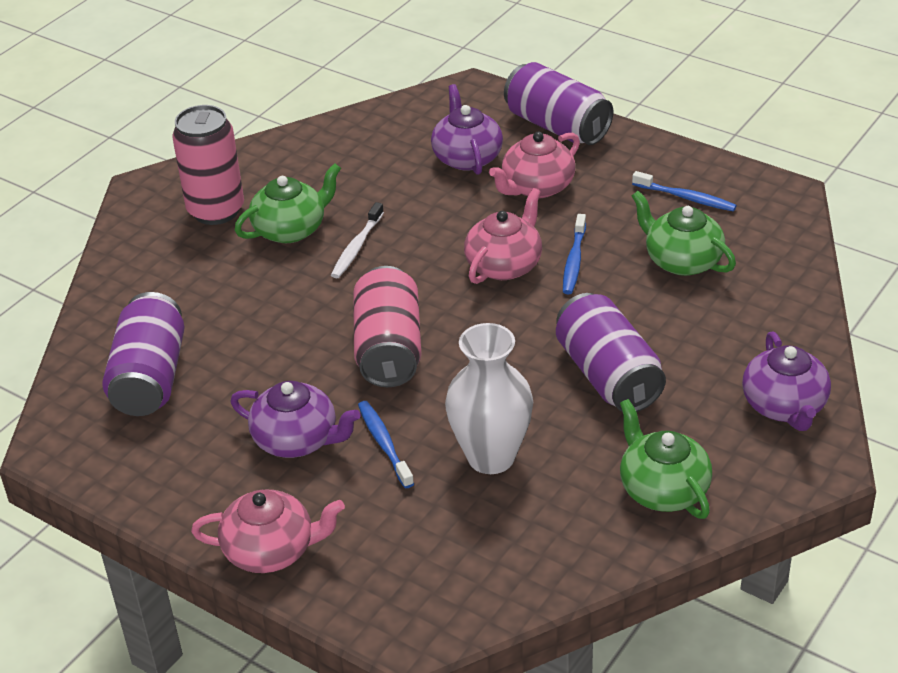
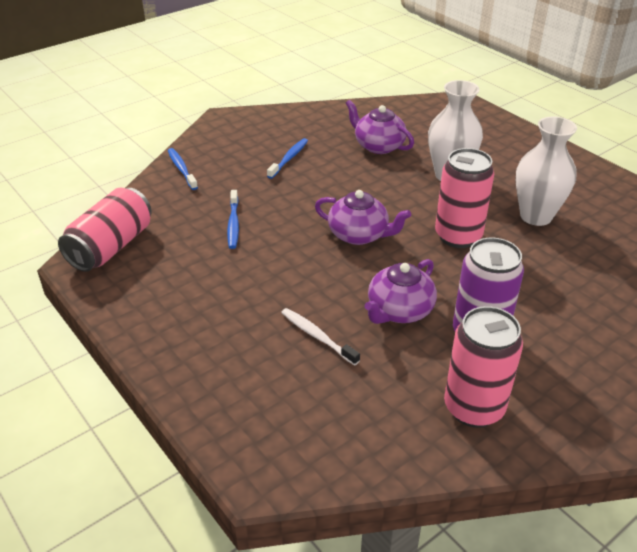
green teapot: 3 -> 0
pink can: 2 -> 3
pink teapot: 3 -> 0
purple can: 3 -> 1
white vase: 1 -> 2

